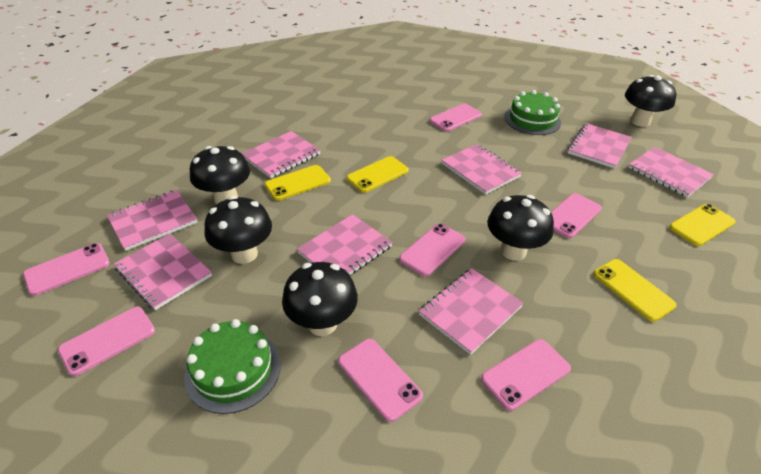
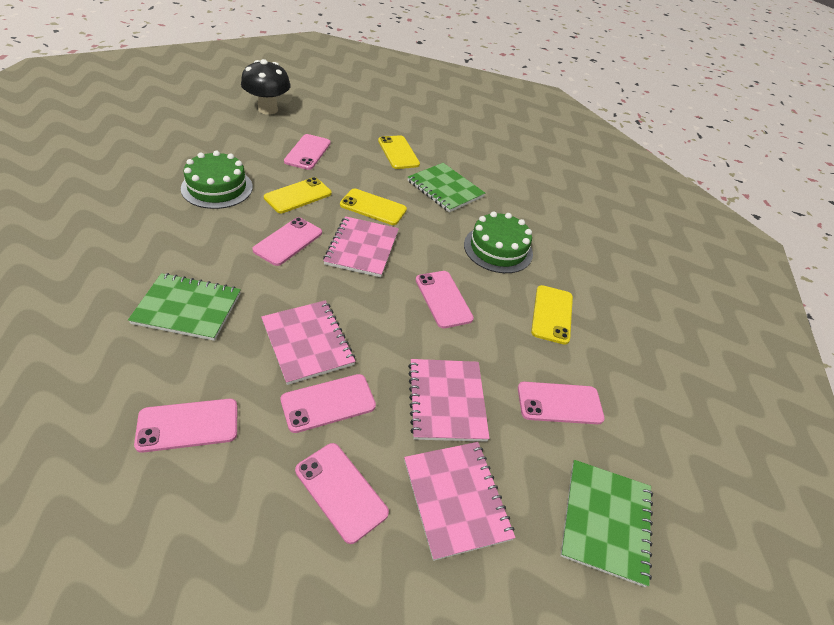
black mushroom: 5 -> 1
green notebook: 0 -> 3
pink notebook: 8 -> 4

